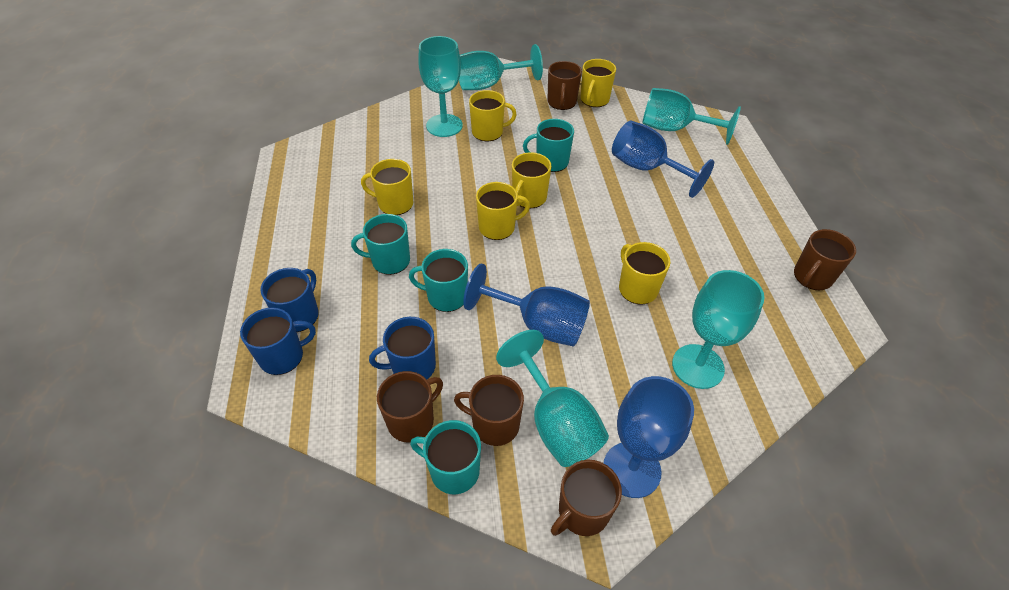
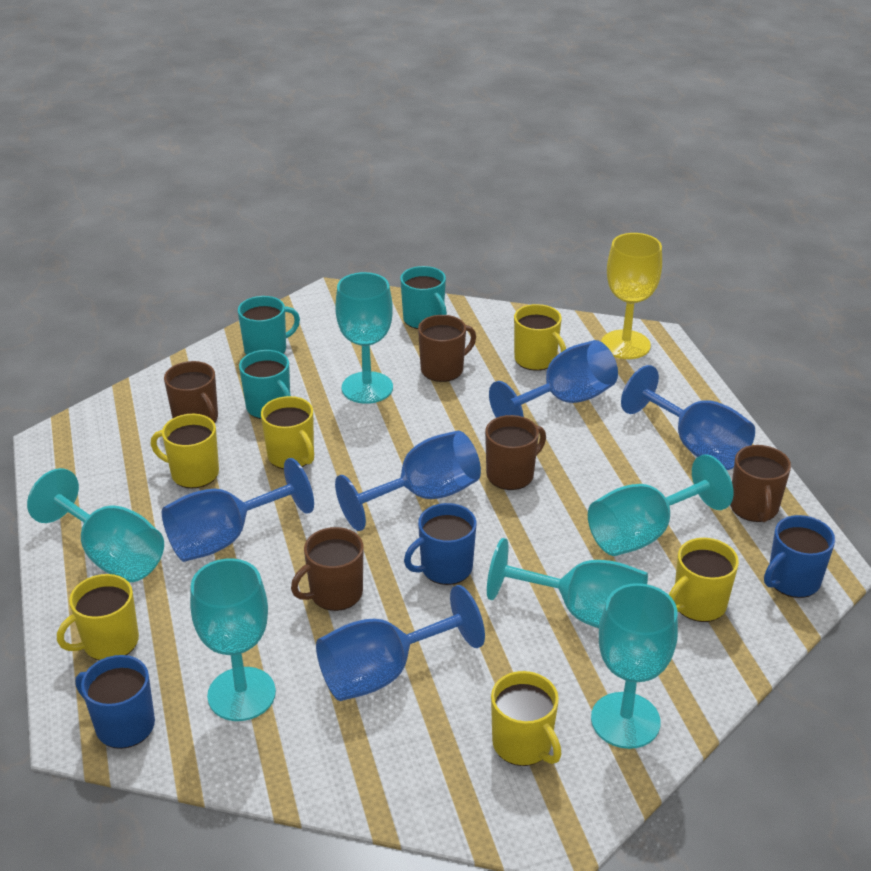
blue goblet: 3 -> 5
turquoise goblet: 5 -> 6
turquoise mug: 4 -> 3
yellow goblet: 0 -> 1

